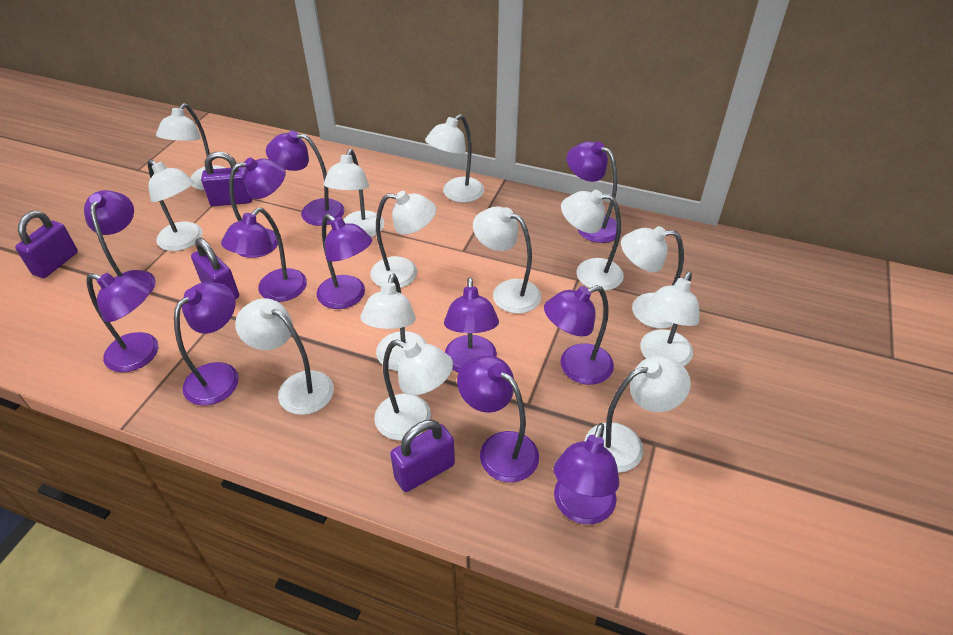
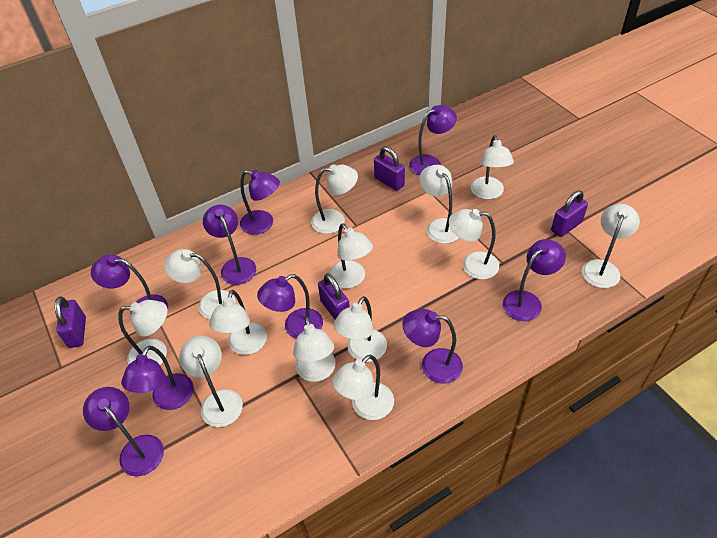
purple lamp: 12 -> 9

